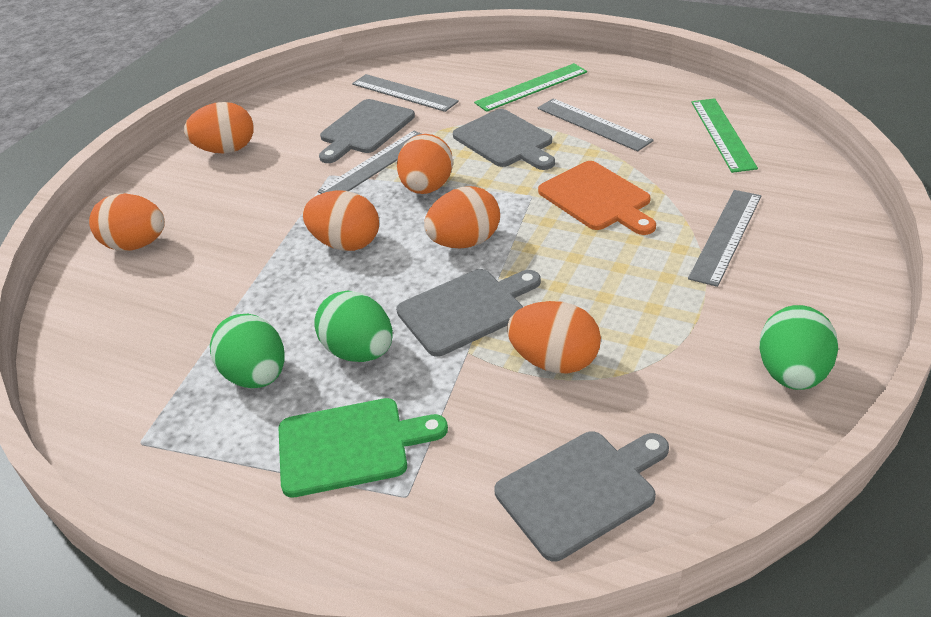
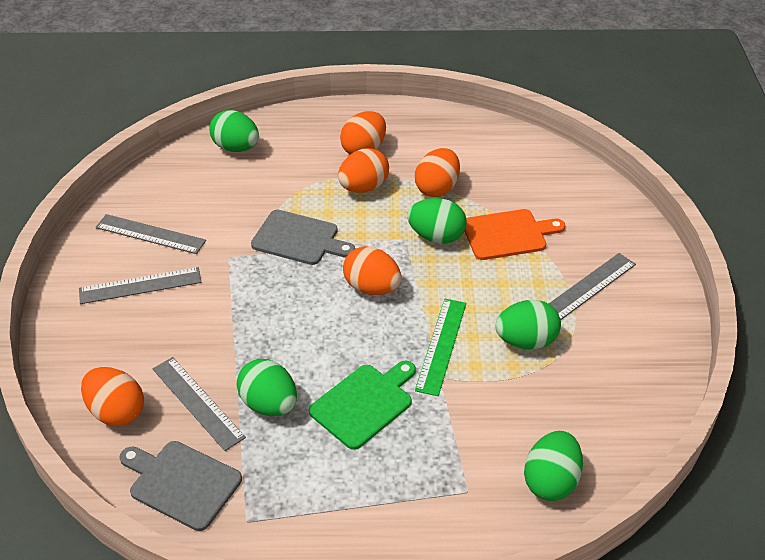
green egg: 3 -> 5
green ruler: 2 -> 1
grey cutting board: 4 -> 2
orange egg: 6 -> 5

